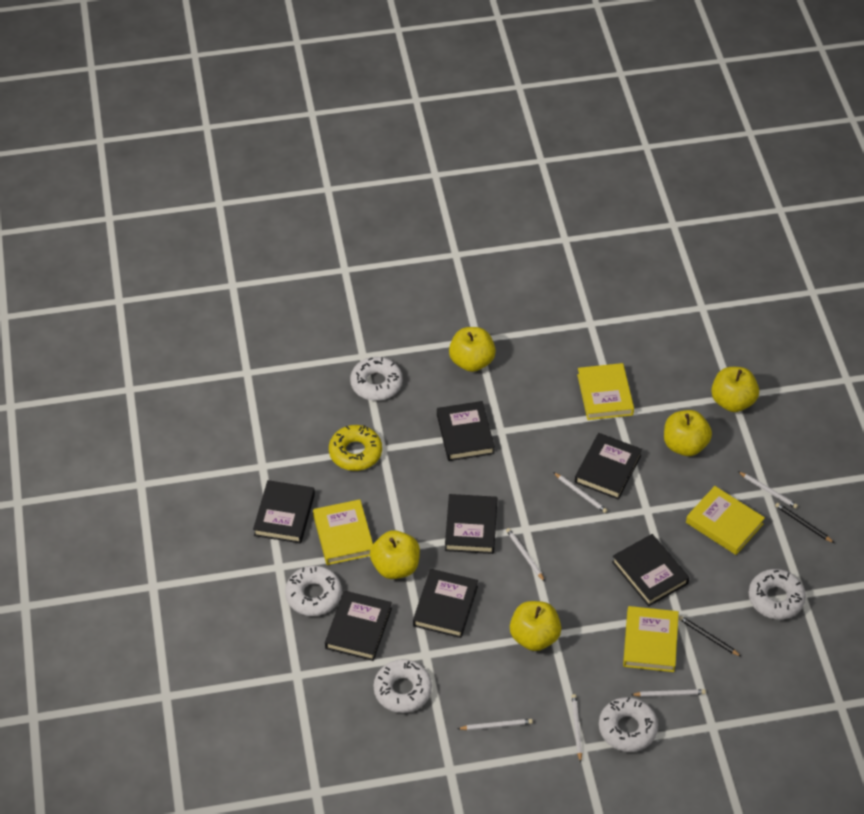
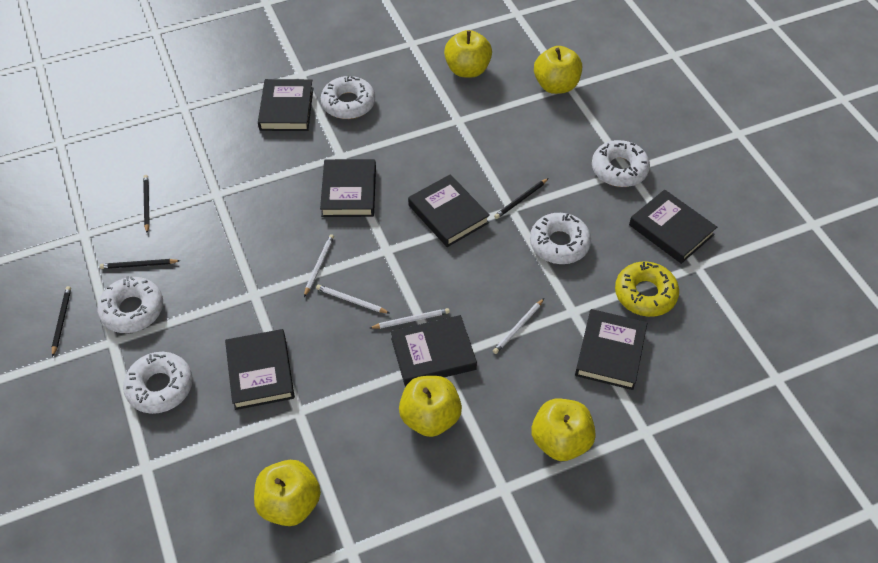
black pencil: 2 -> 4
white pencil: 6 -> 4
yellow book: 4 -> 0

